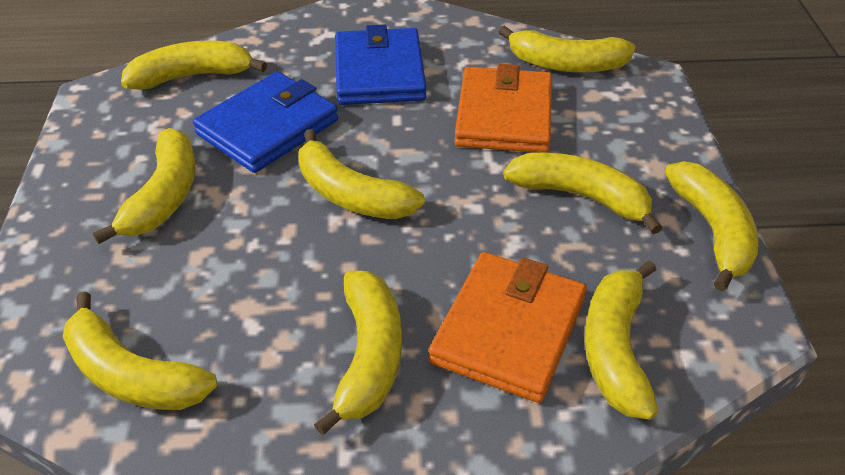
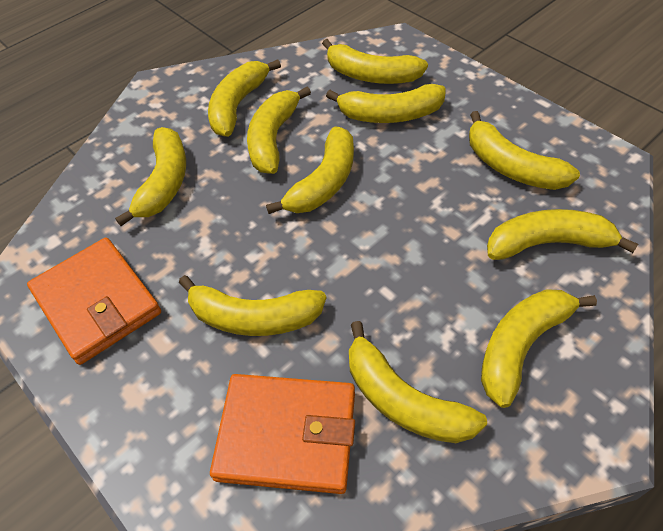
blue wallet: 2 -> 0
yellow banana: 9 -> 11

